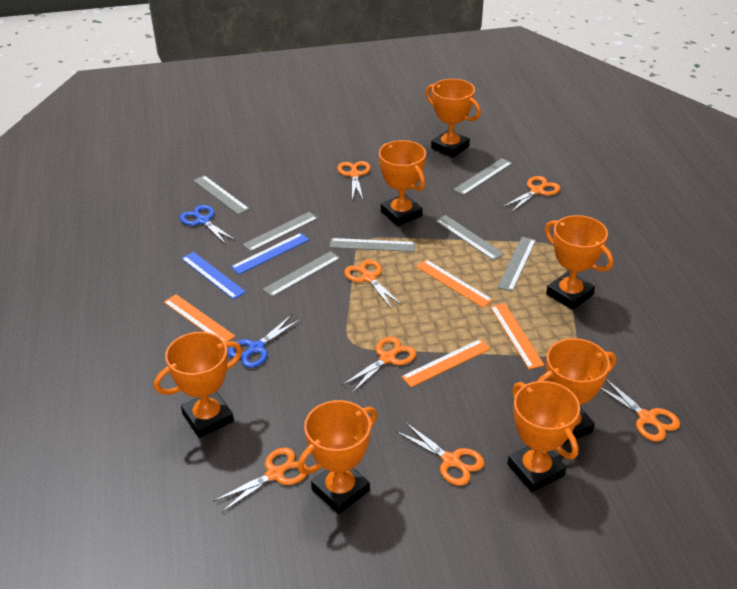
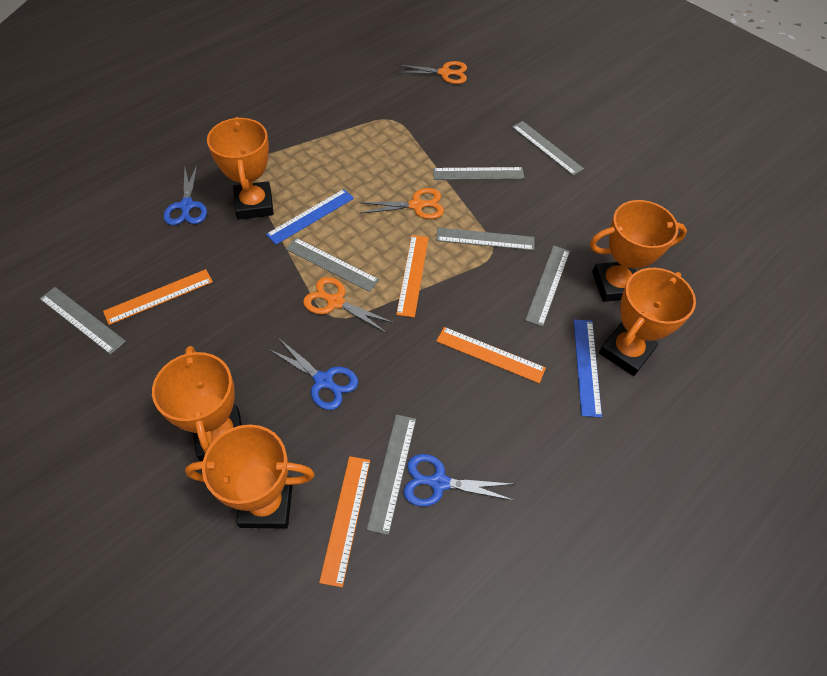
blue scissors: 2 -> 3
orange scissors: 7 -> 3
orange trophy: 7 -> 5

